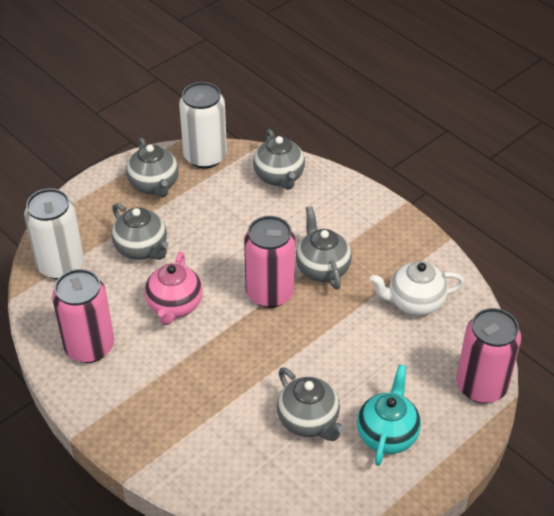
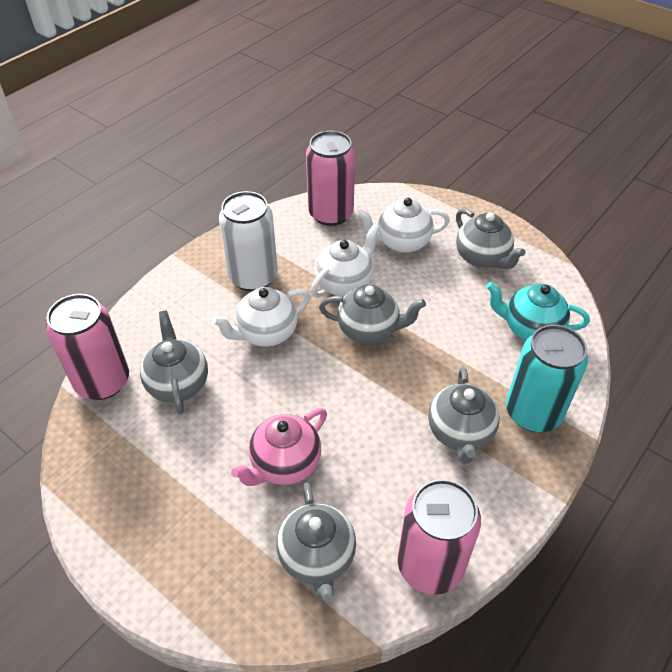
turquoise can: 0 -> 1
white can: 2 -> 1
white teapot: 1 -> 3

